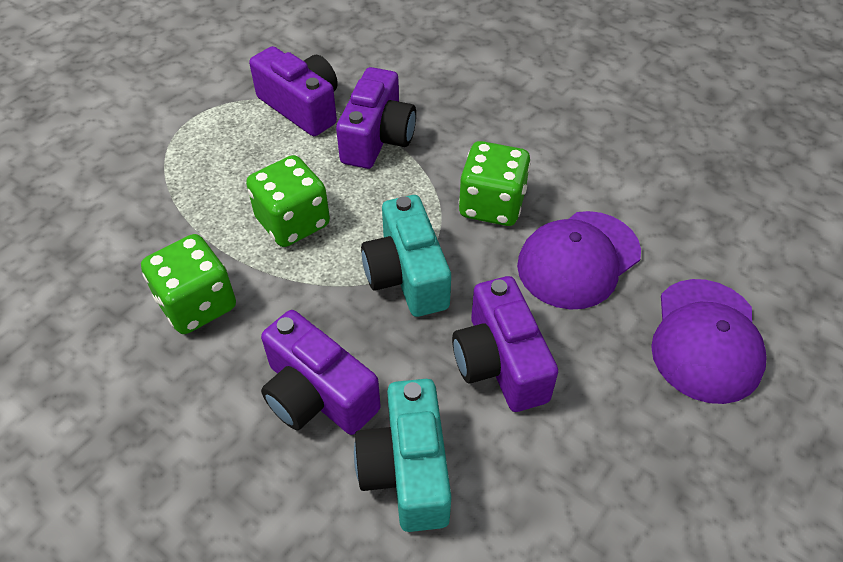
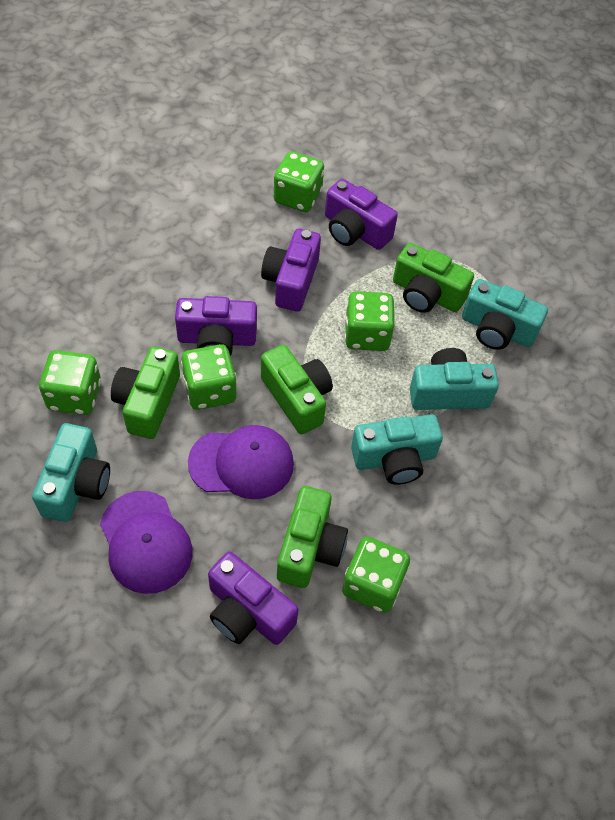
green camera: 0 -> 4
green dice: 3 -> 5
turquoise camera: 2 -> 4

